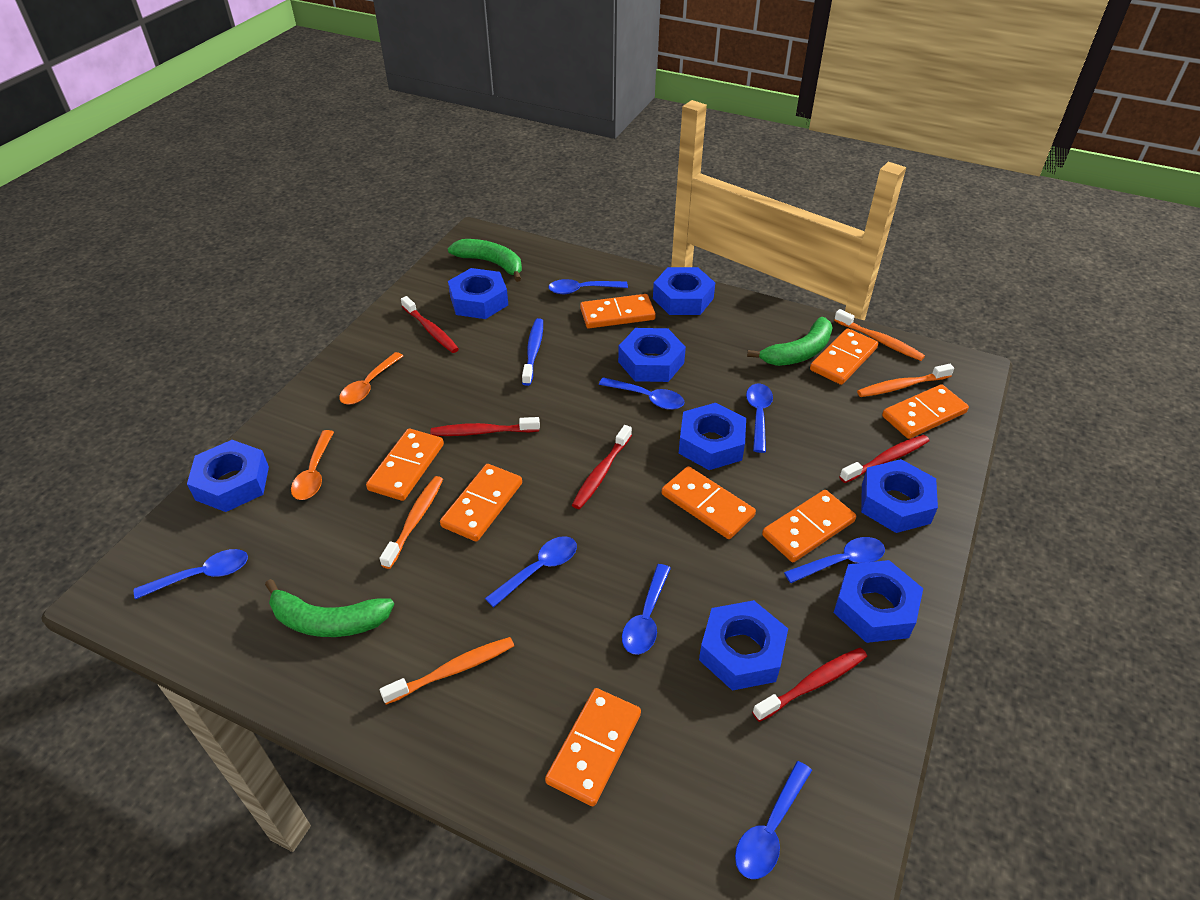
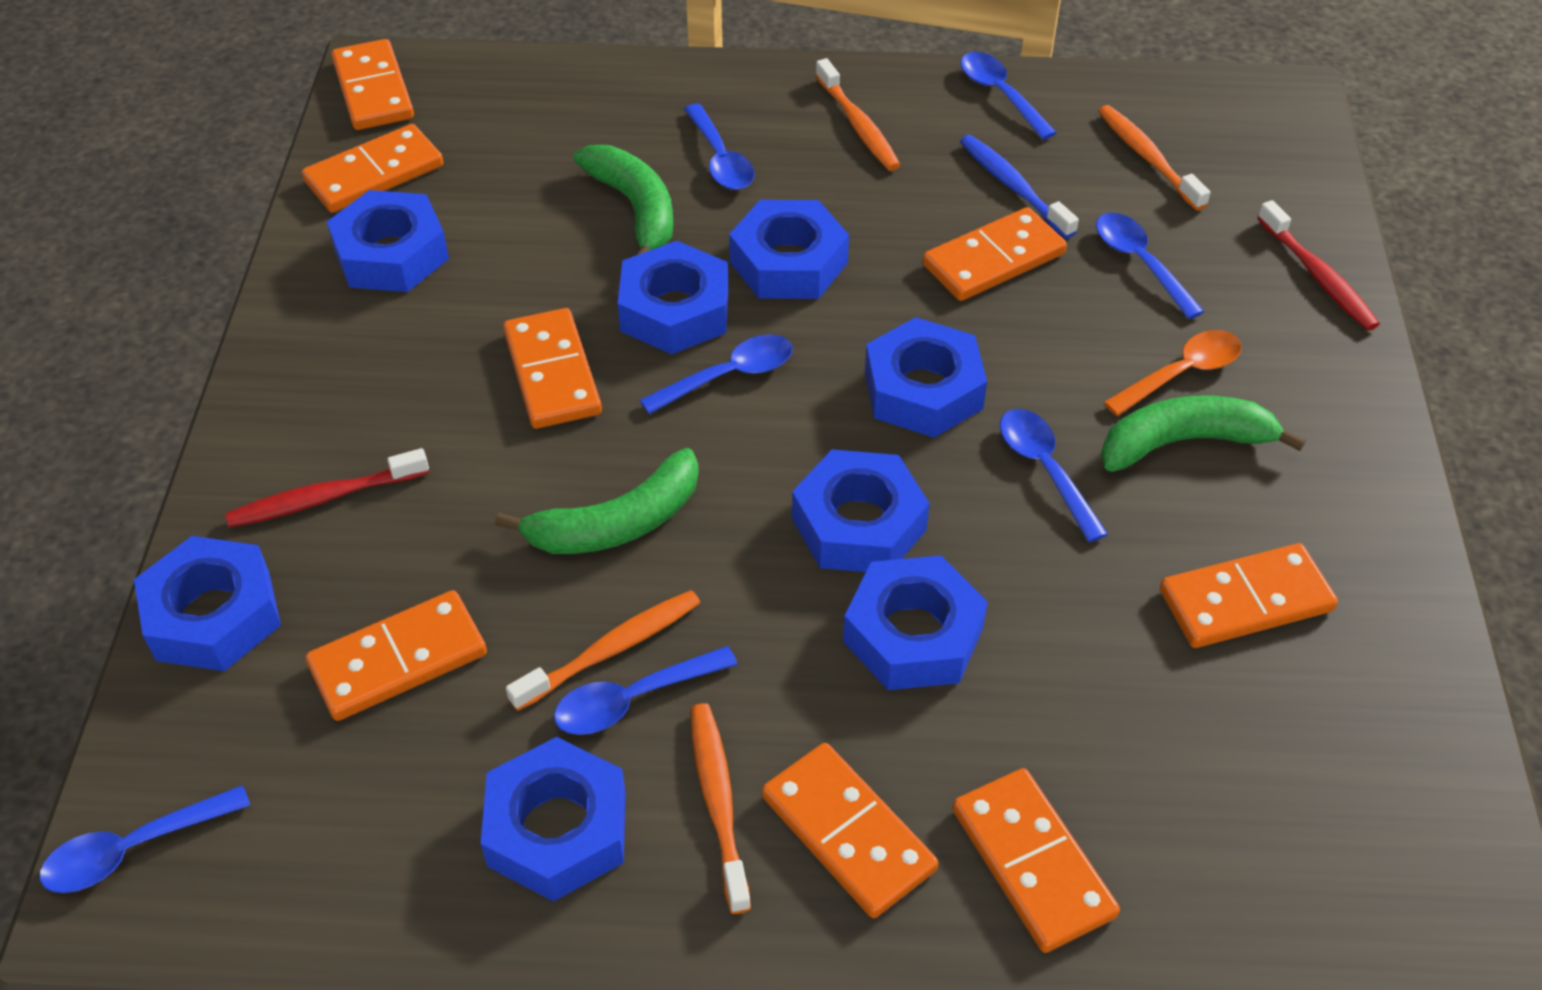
blue spoon: 8 -> 7
orange spoon: 2 -> 1
red toothbrush: 5 -> 2

